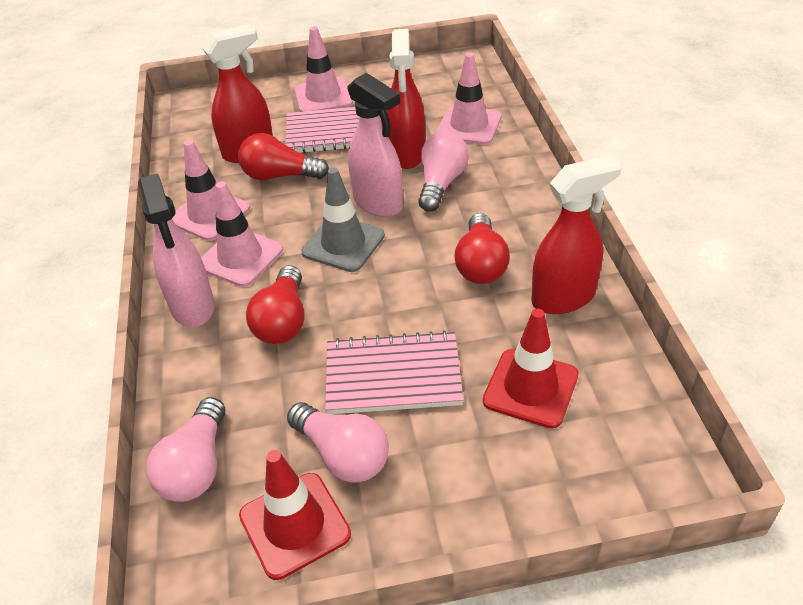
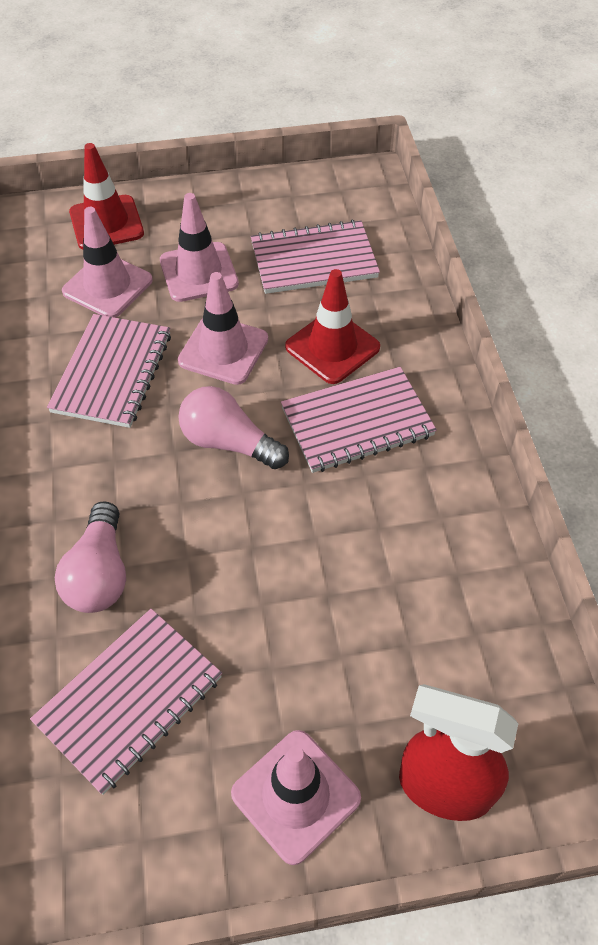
grey traffic cone: 1 -> 0
pink light bulb: 3 -> 2
pink notebook: 2 -> 4
pink spray bottle: 2 -> 0
red light bulb: 3 -> 0
red spray bottle: 3 -> 1

